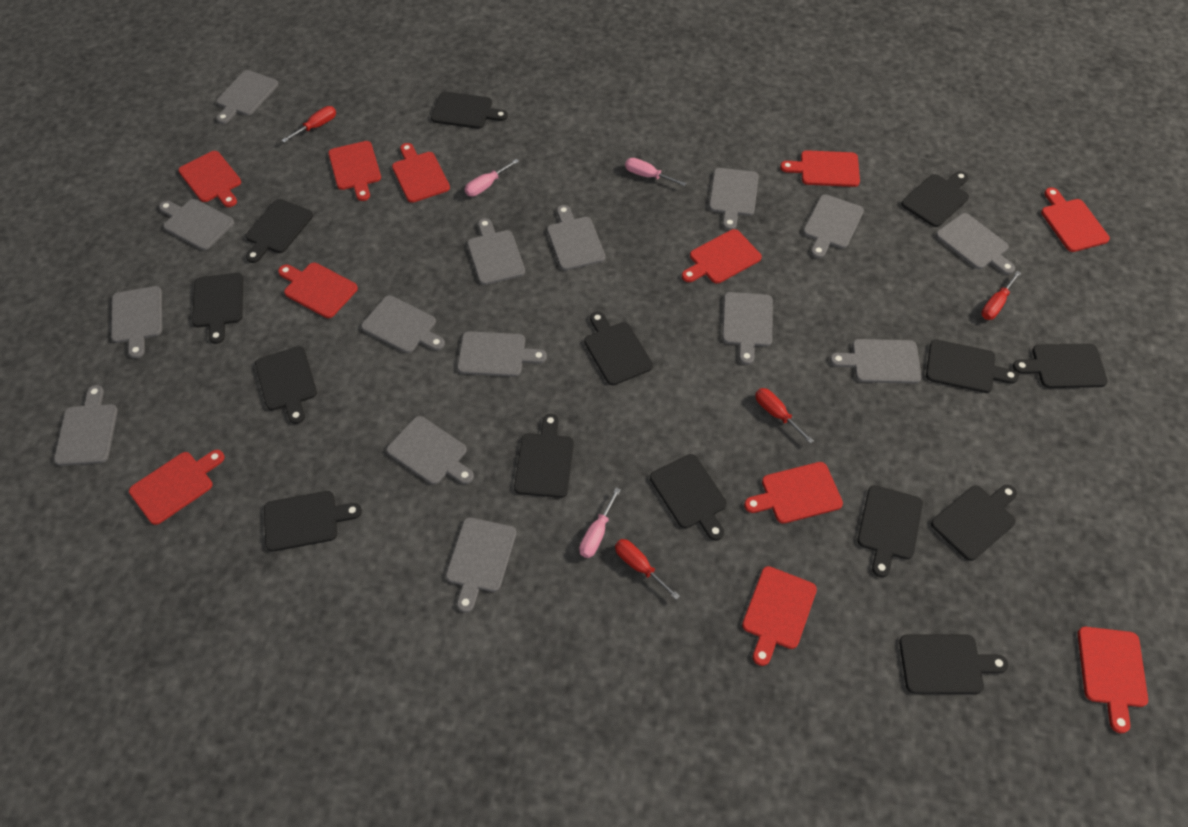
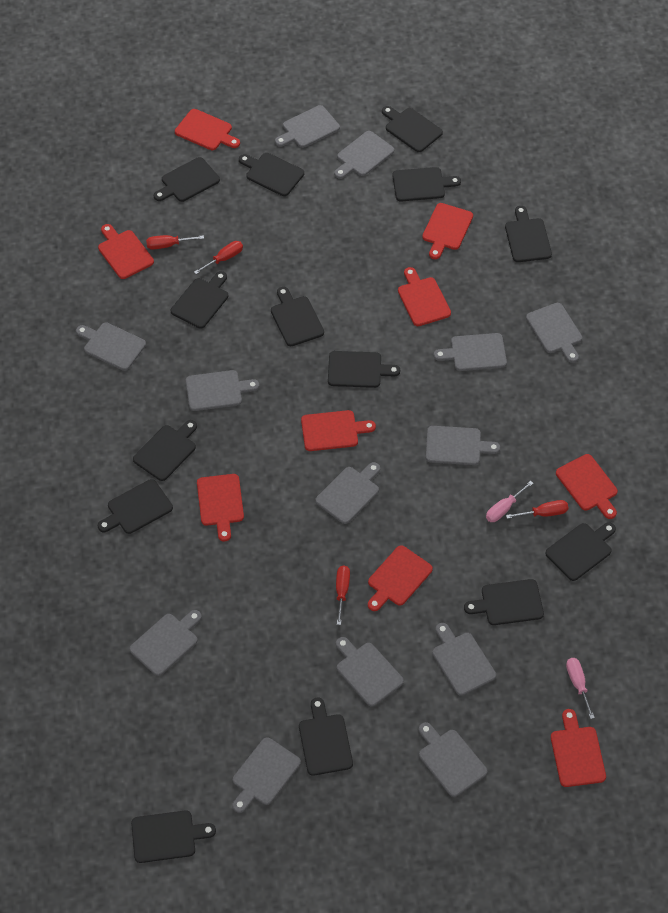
grey cutting board: 15 -> 13
pink screwdriver: 3 -> 2
red cutting board: 11 -> 9

